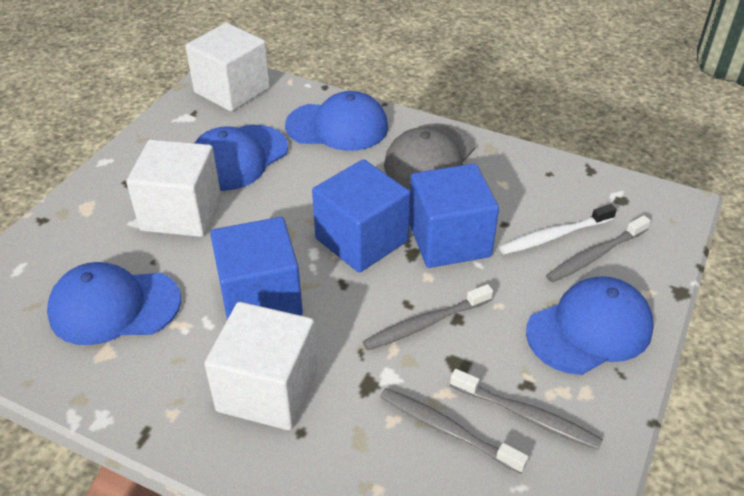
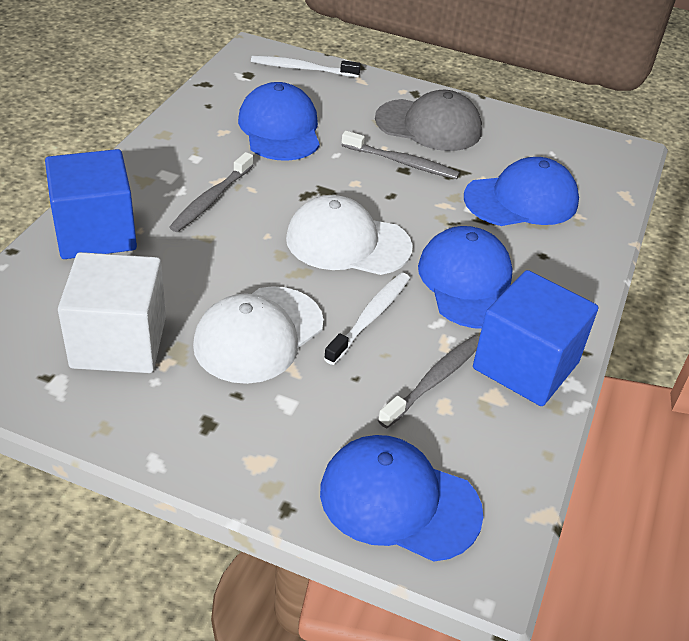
blue cube: 3 -> 2
grey toothbrush: 4 -> 3
white cap: 0 -> 2
white cube: 3 -> 1
white toothbrush: 1 -> 2

